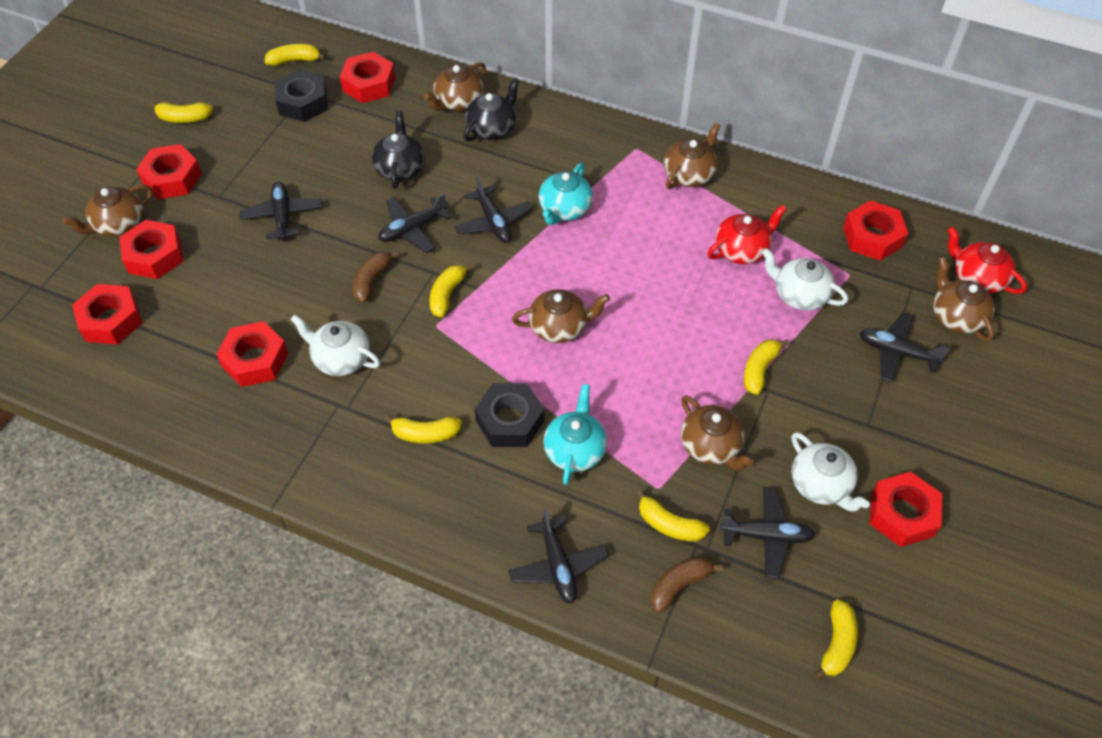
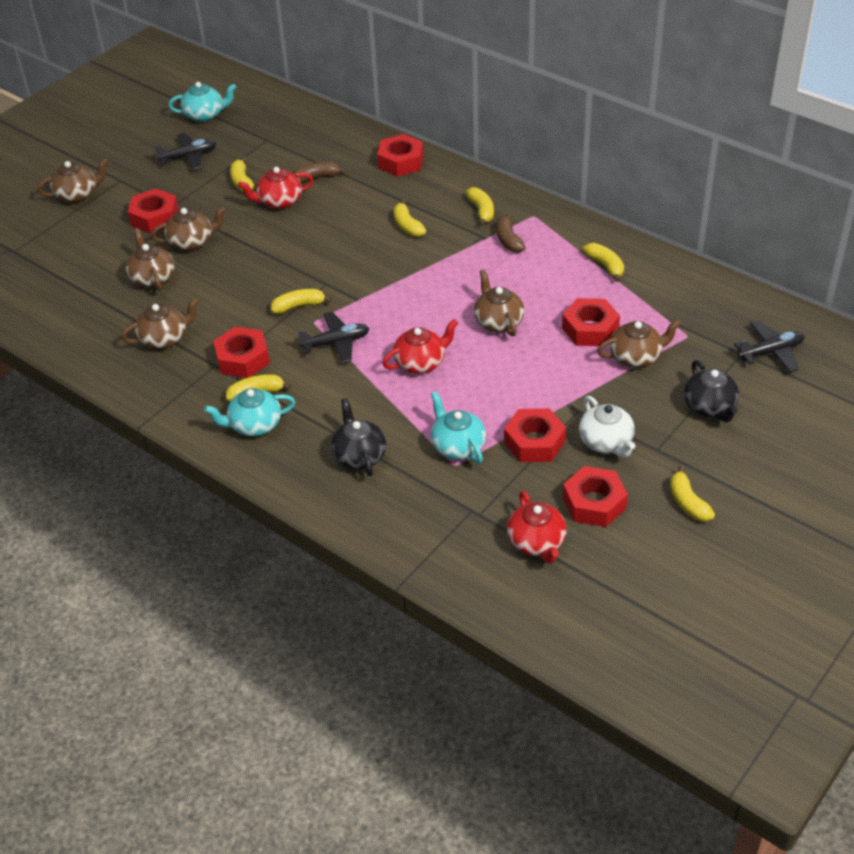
black nut: 2 -> 0
black plane: 6 -> 3
red nut: 7 -> 6
red teapot: 2 -> 3
turquoise teapot: 2 -> 3
white teapot: 3 -> 1

